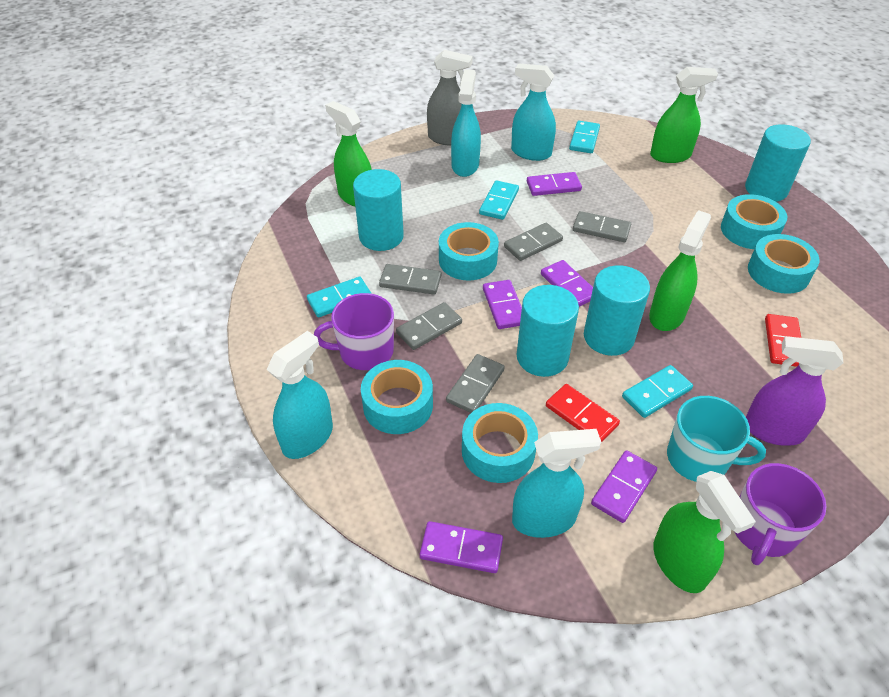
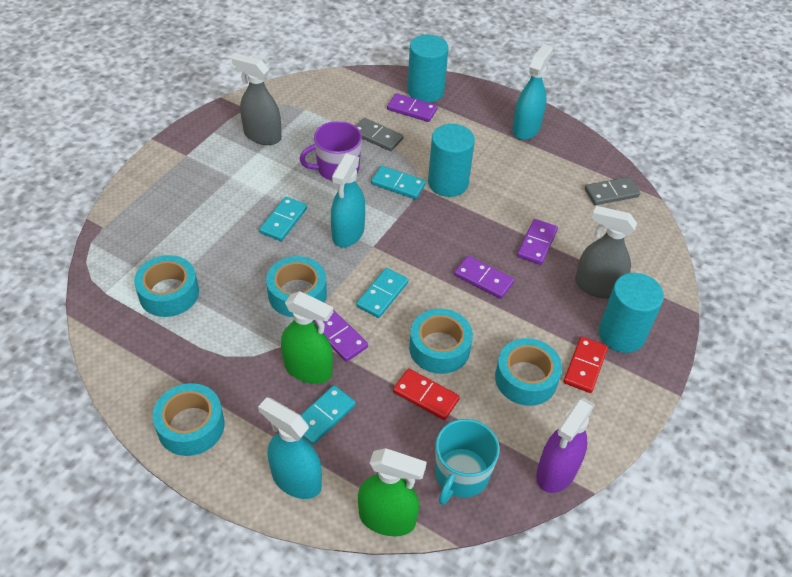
green spray bottle: 4 -> 2
grey domino: 5 -> 2
grey spray bottle: 1 -> 2
purple domino: 5 -> 4
purple mug: 2 -> 1
turquoise cylinder: 4 -> 3
turquoise spray bottle: 4 -> 3

